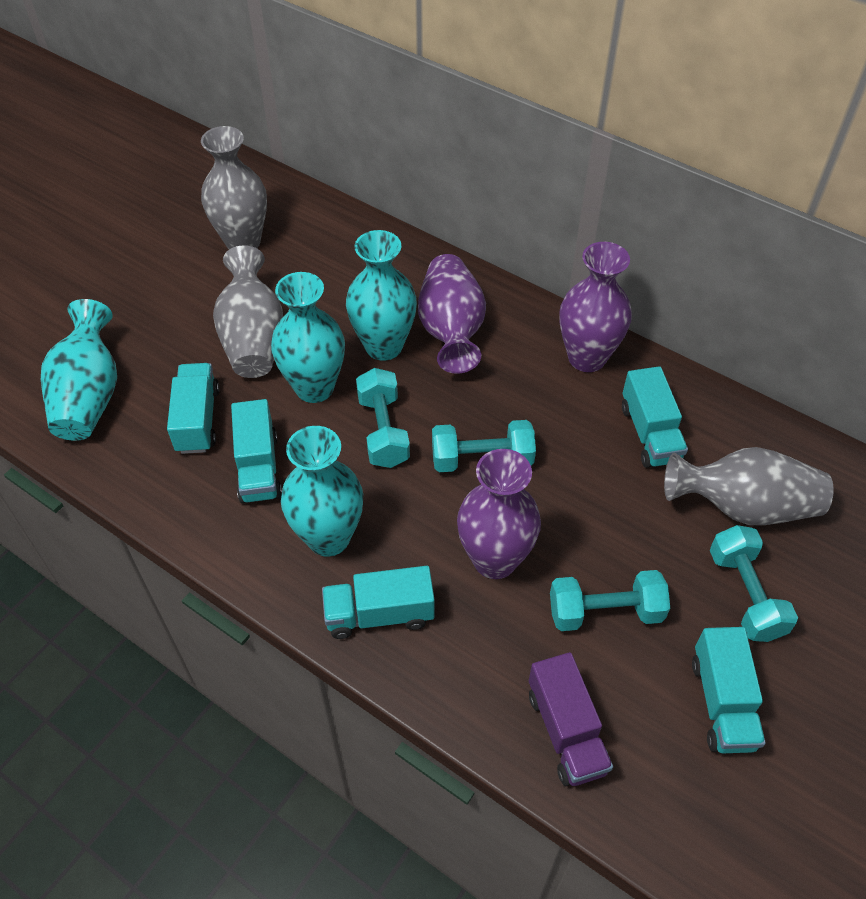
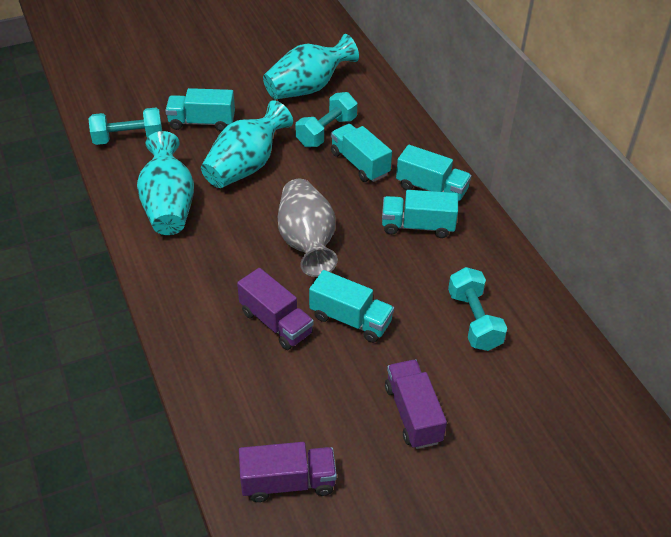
grey vase: 3 -> 1
purple truck: 1 -> 3
purple vase: 3 -> 0
turquoise dumbbell: 4 -> 3
turquoise vase: 4 -> 3

